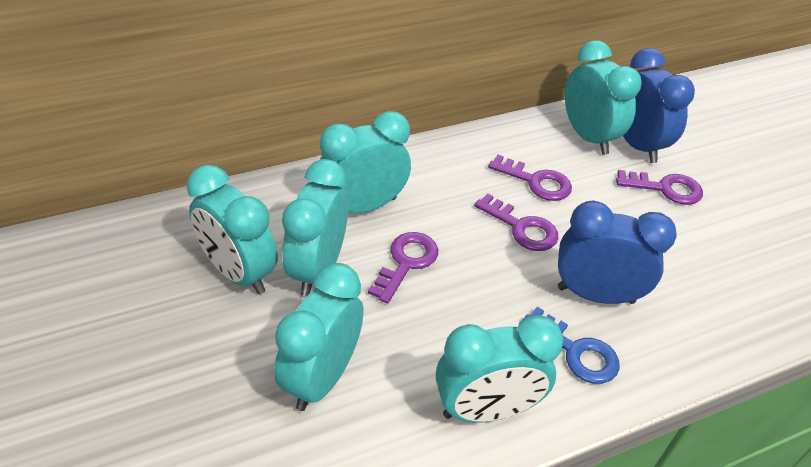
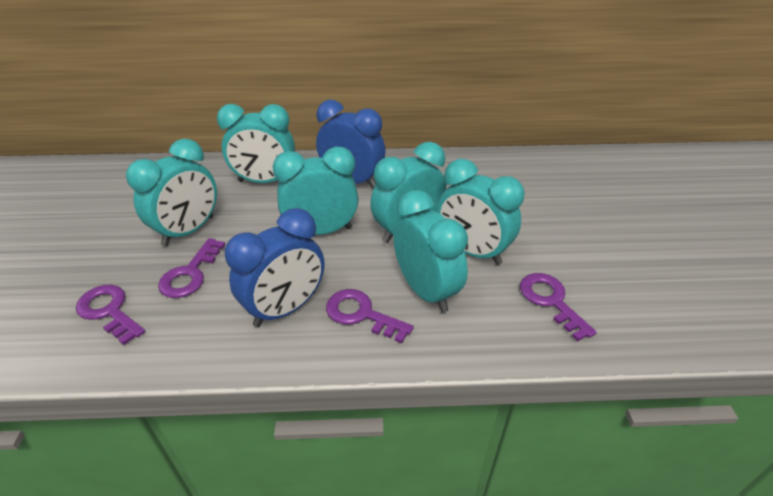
blue key: 1 -> 0

